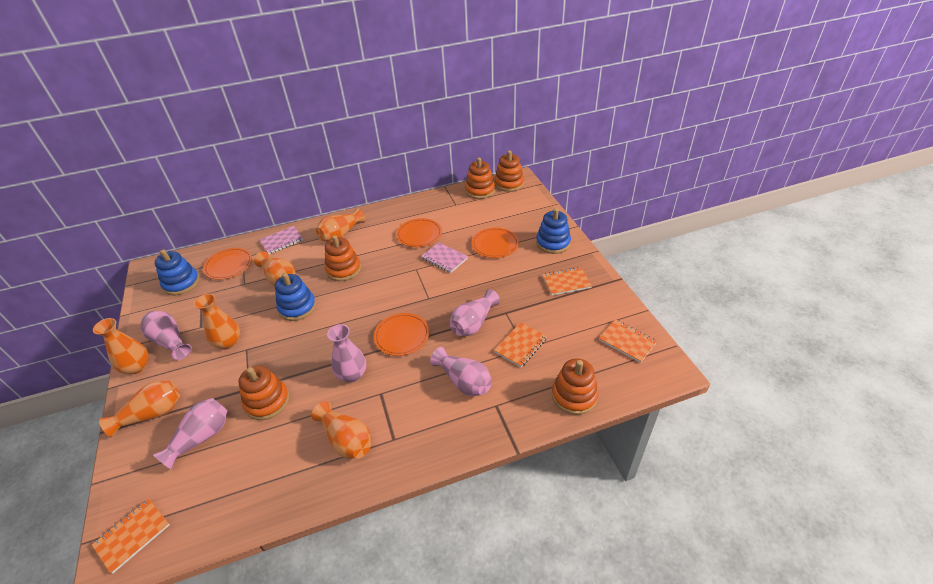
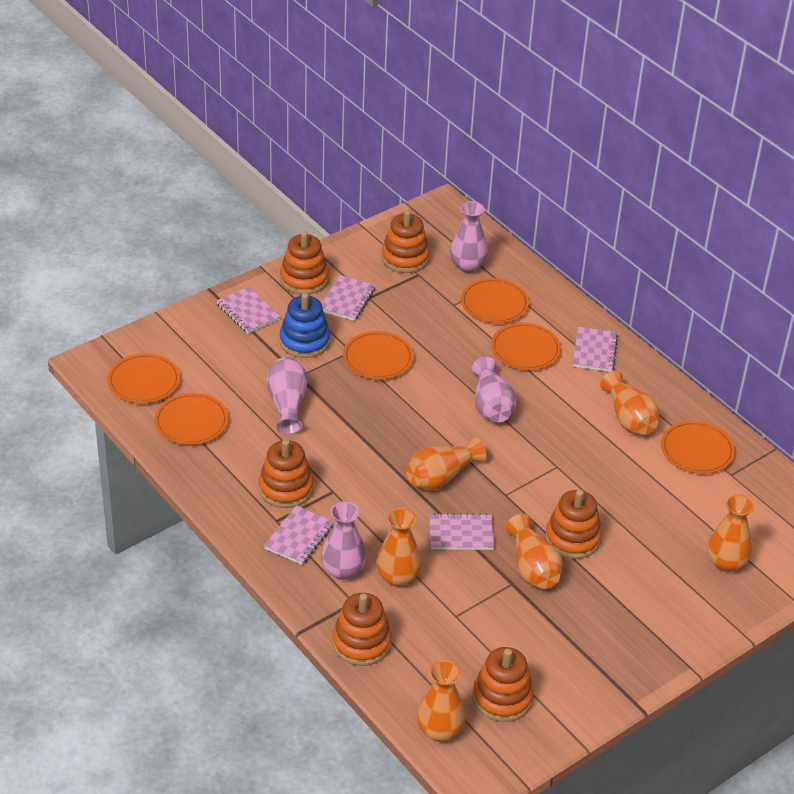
blue stacking toy: 3 -> 1
orange notebook: 4 -> 0
orange plate: 4 -> 6
orange stacking toy: 5 -> 6
pink notebook: 2 -> 5
pink vase: 5 -> 4

